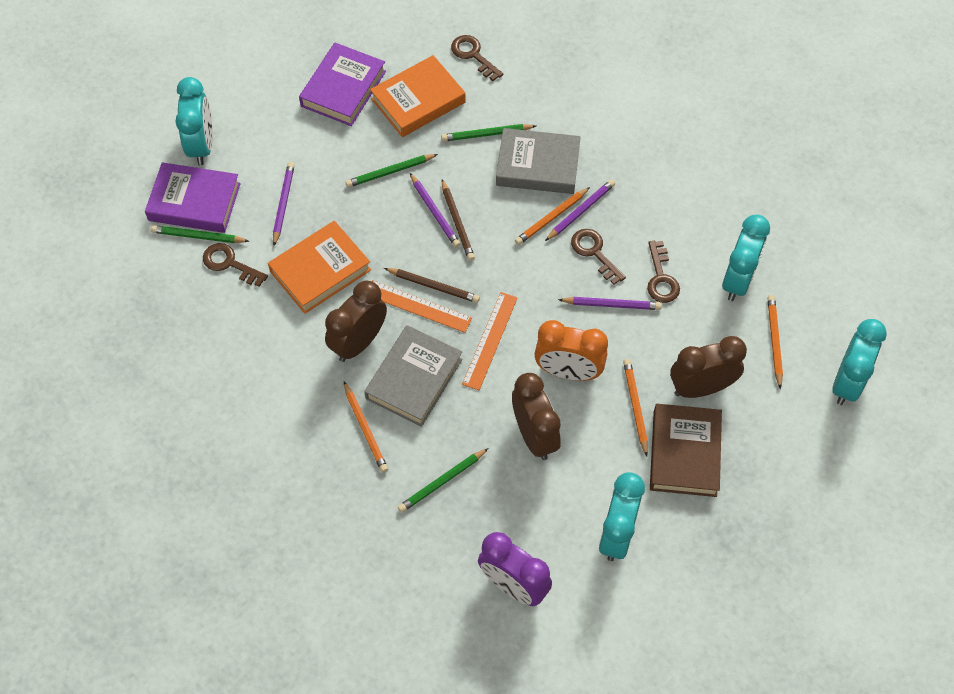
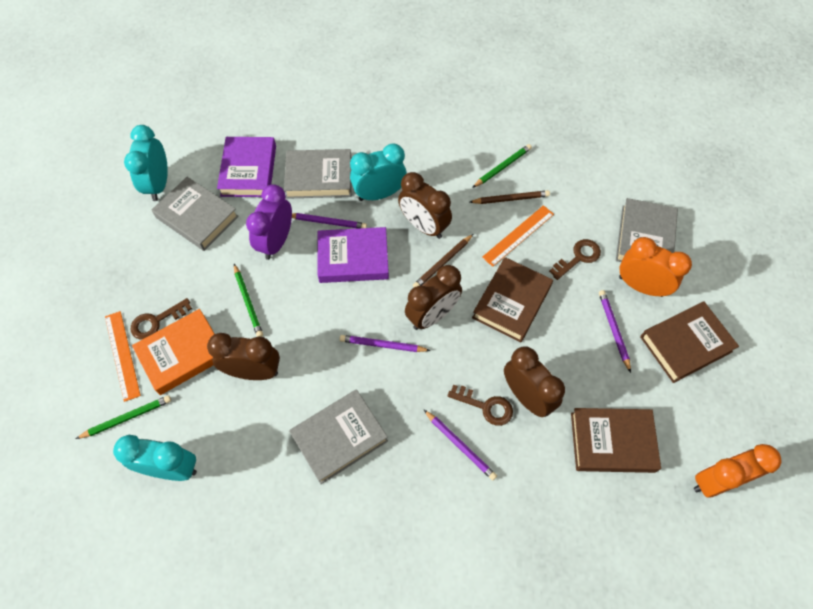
brown book: 1 -> 3
brown clock: 3 -> 4
brown key: 4 -> 3
green pencil: 4 -> 3
grey book: 2 -> 4
orange book: 2 -> 1
orange clock: 1 -> 2
orange pencil: 4 -> 0
turquoise clock: 4 -> 3

